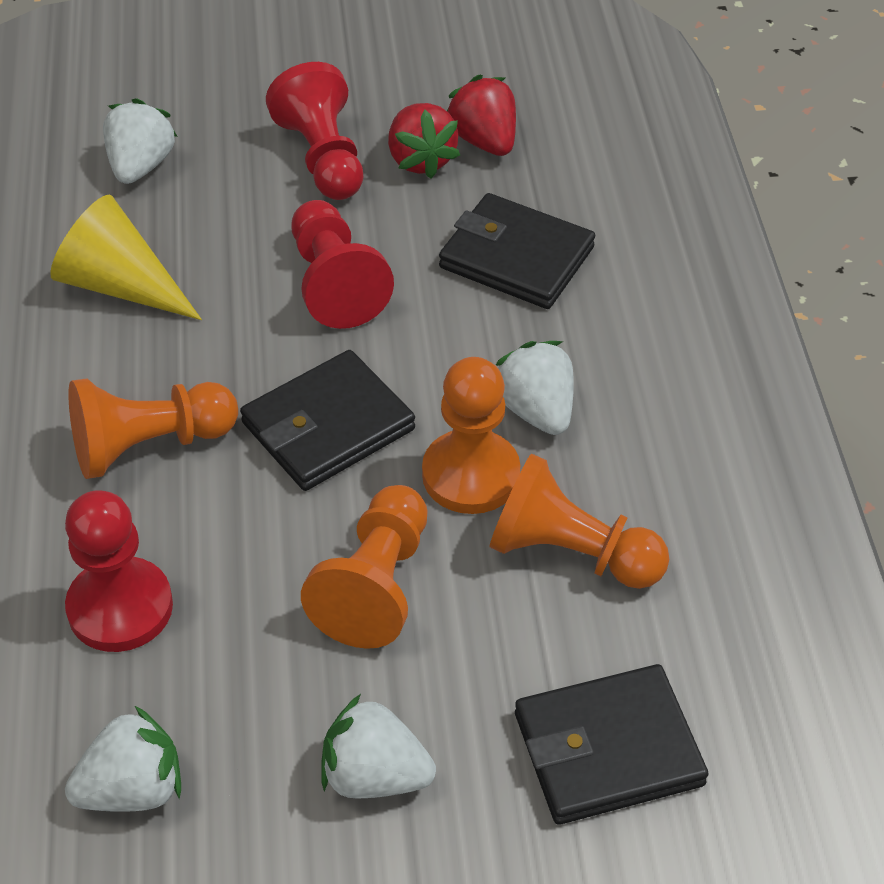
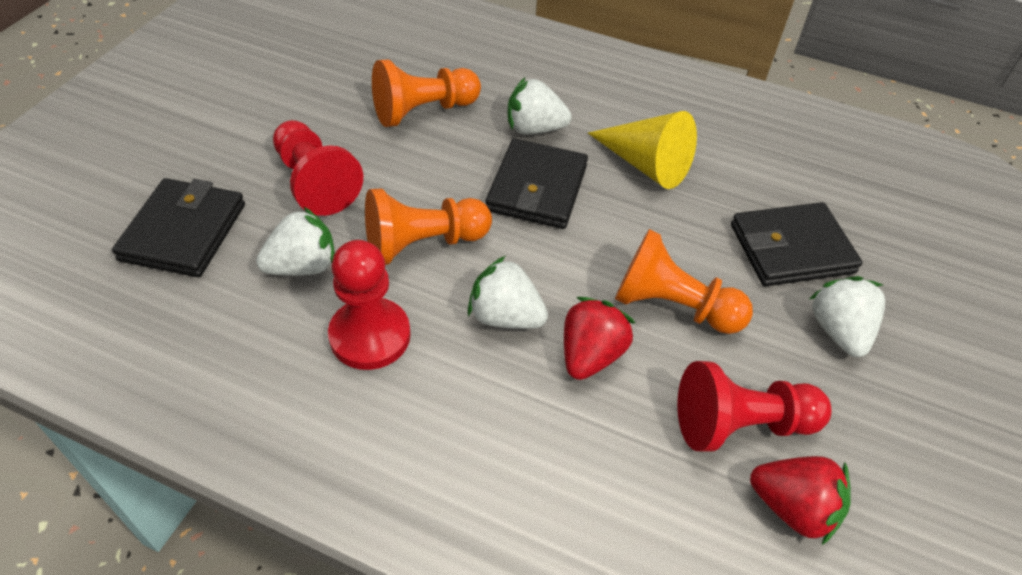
orange pawn: 4 -> 3

